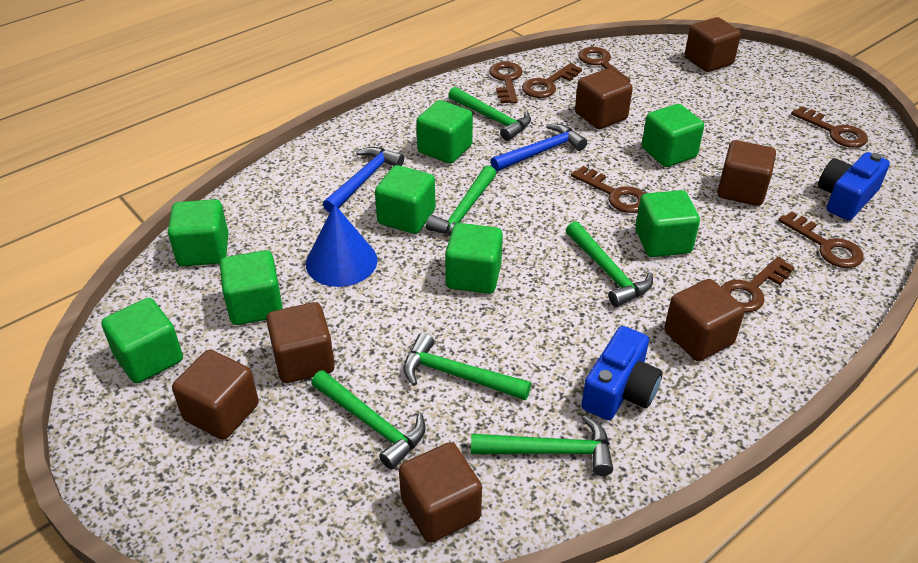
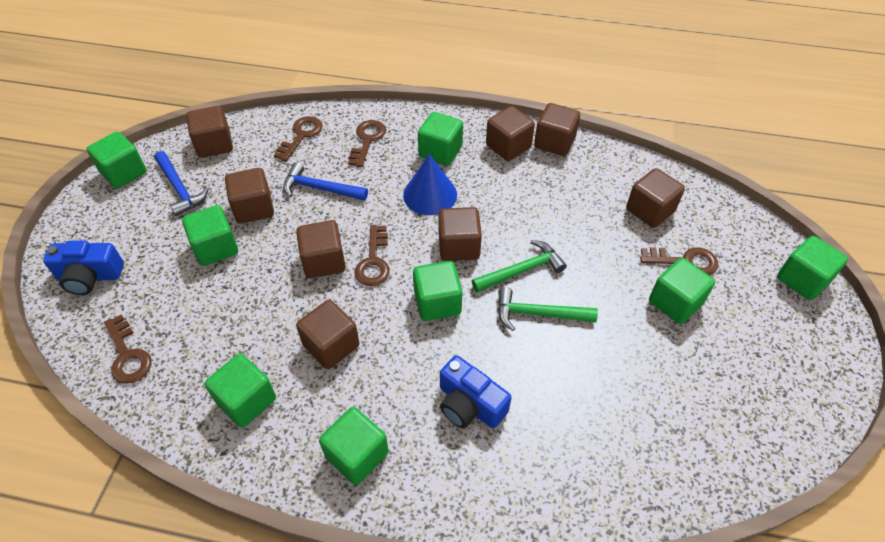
brown cube: 7 -> 8
brown key: 7 -> 5
green hammer: 6 -> 2

